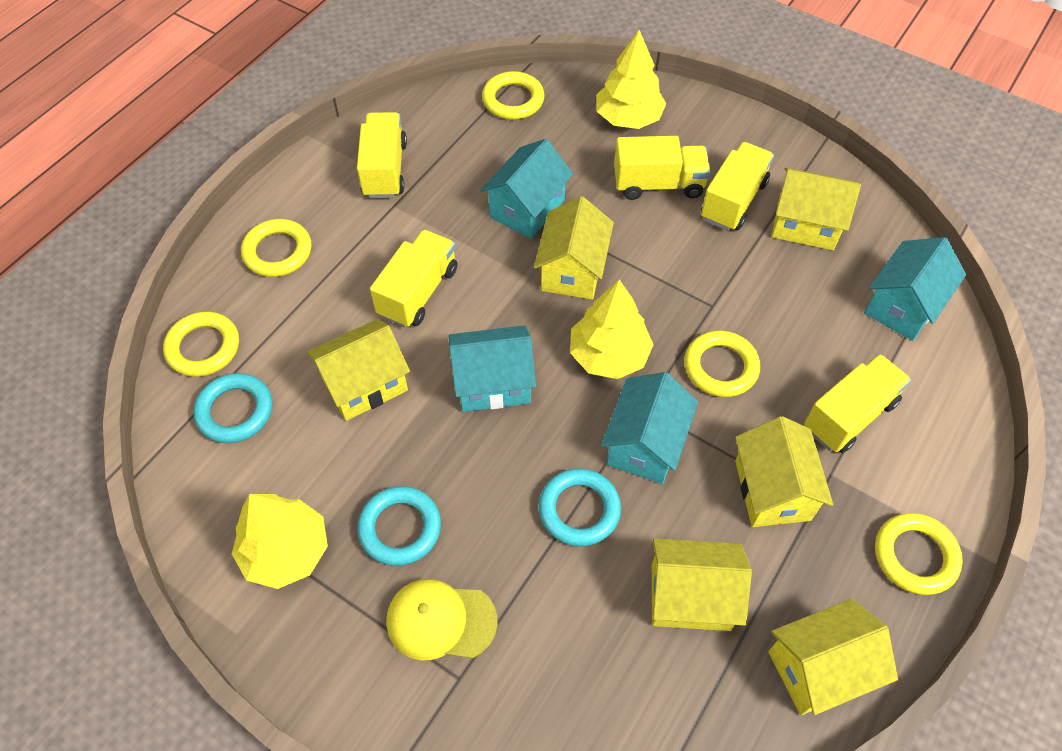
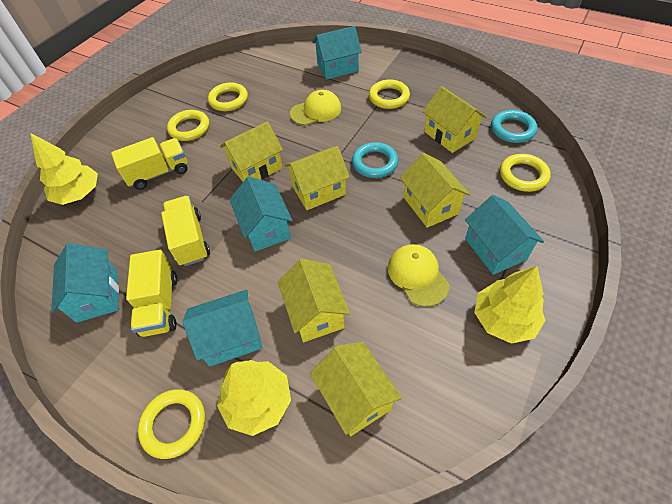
turquoise house: 4 -> 5
turquoise ring: 3 -> 2
yellow cap: 1 -> 2
yellow truck: 5 -> 3

